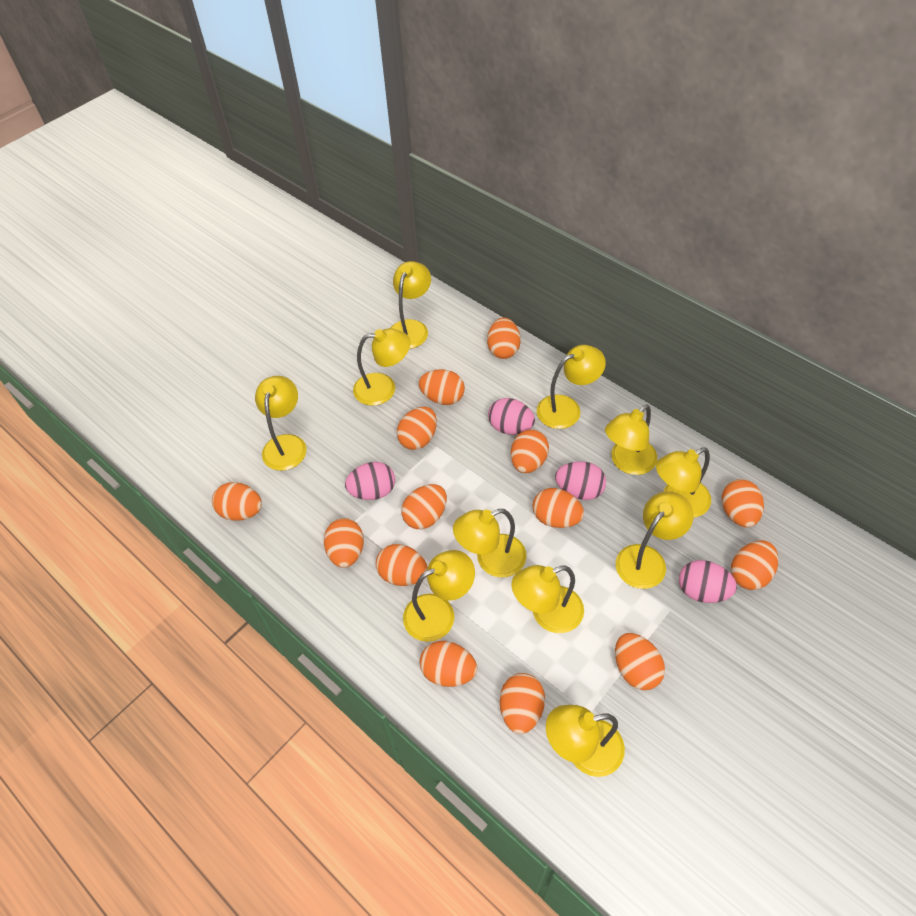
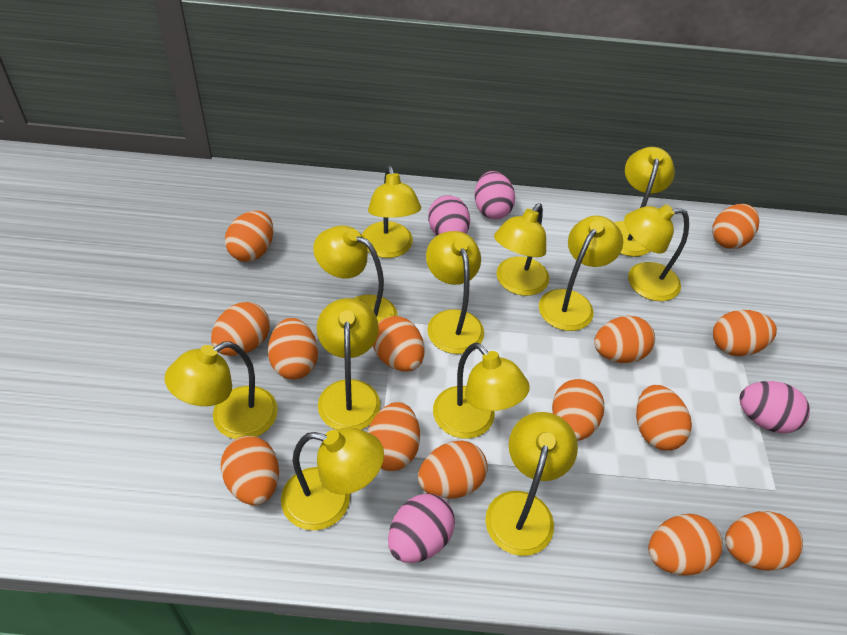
yellow lamp: 11 -> 12

